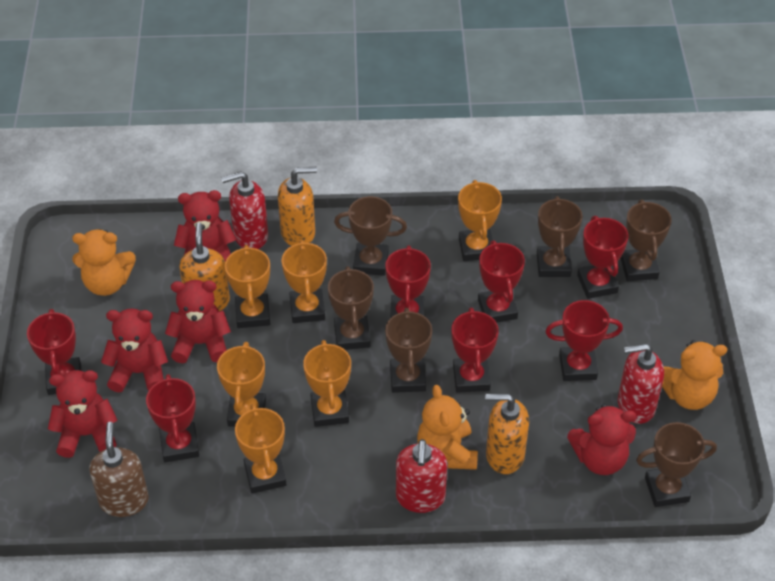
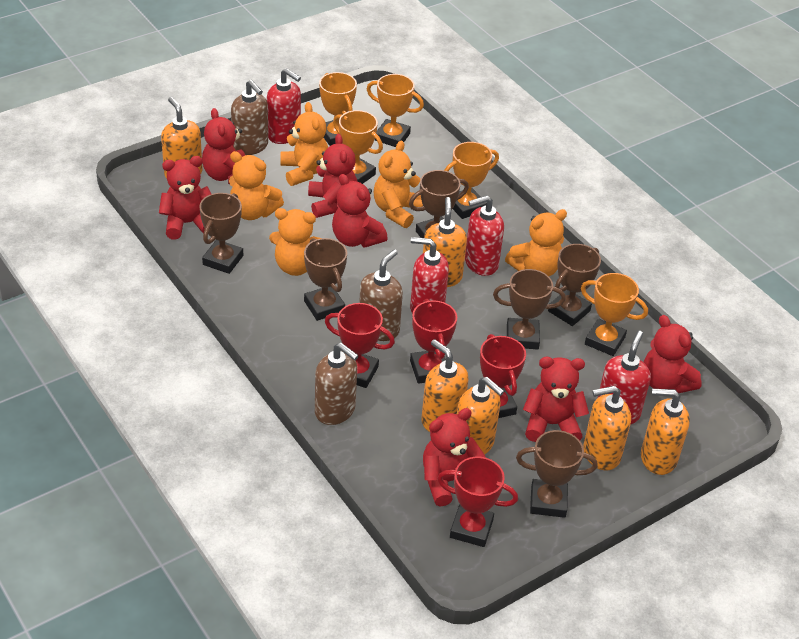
brown soap dispenser: 1 -> 3
orange soap dispenser: 3 -> 6
orange teddy bear: 3 -> 5
orange trophy: 6 -> 5
red soap dispenser: 3 -> 4
red teddy bear: 5 -> 7
red trophy: 7 -> 4

